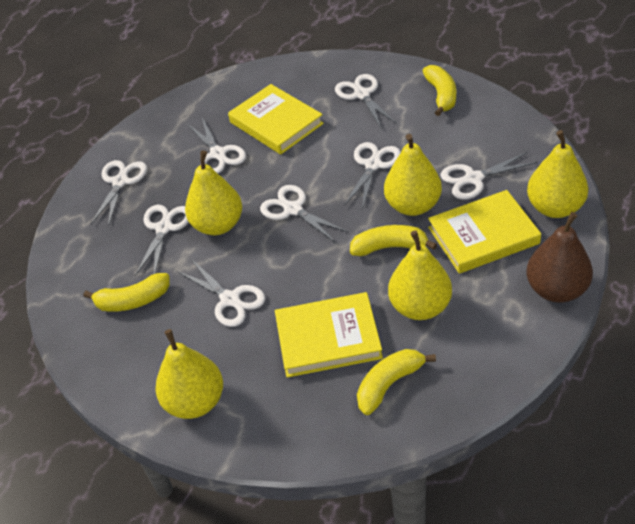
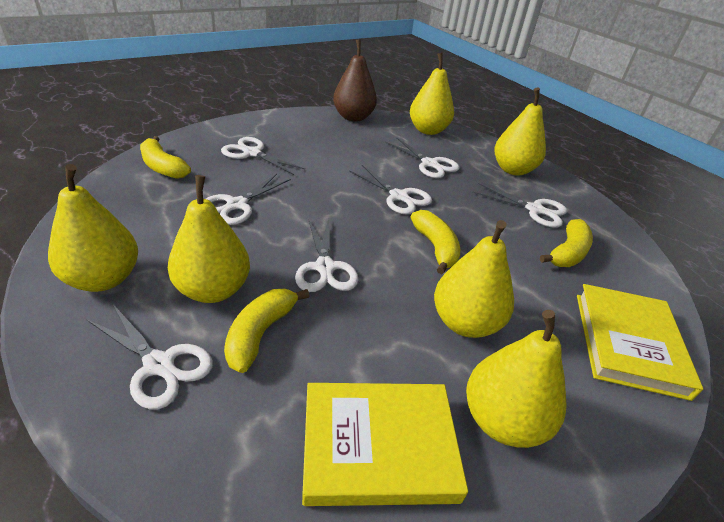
white scissors: 8 -> 7
yellow book: 3 -> 2
yellow pear: 5 -> 6

